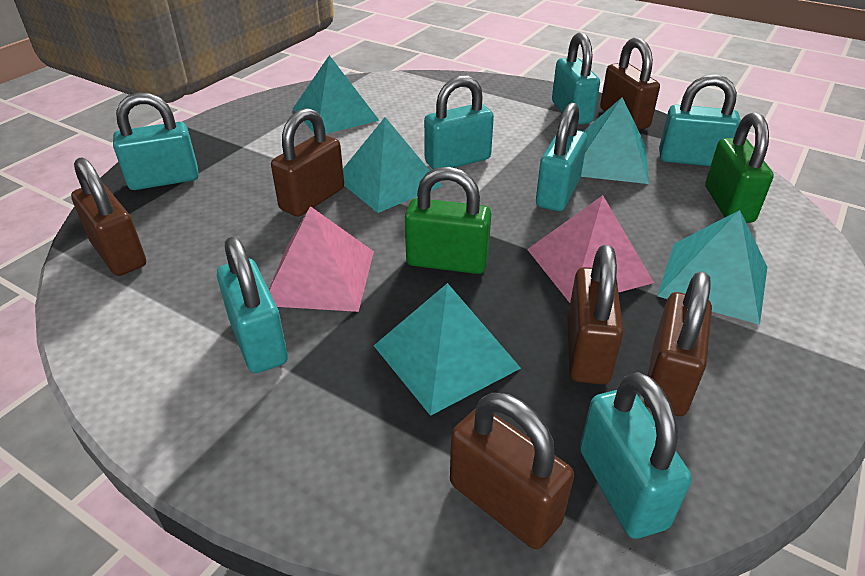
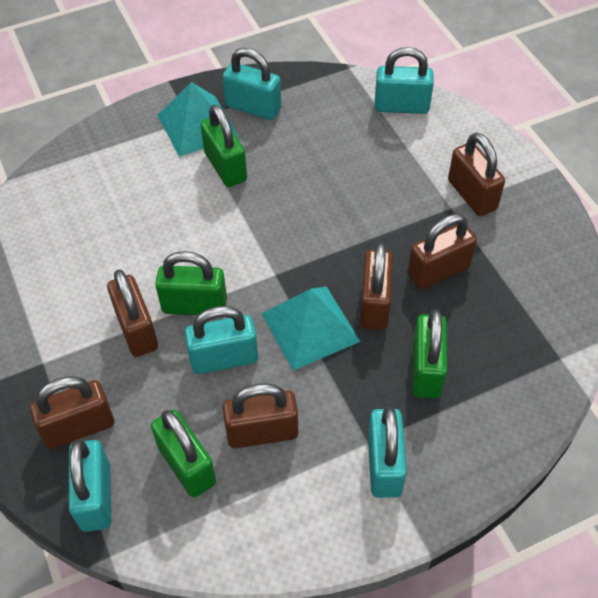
green padlock: 2 -> 4
pink pyramid: 2 -> 0
turquoise padlock: 7 -> 5
turquoise pyramid: 5 -> 2

